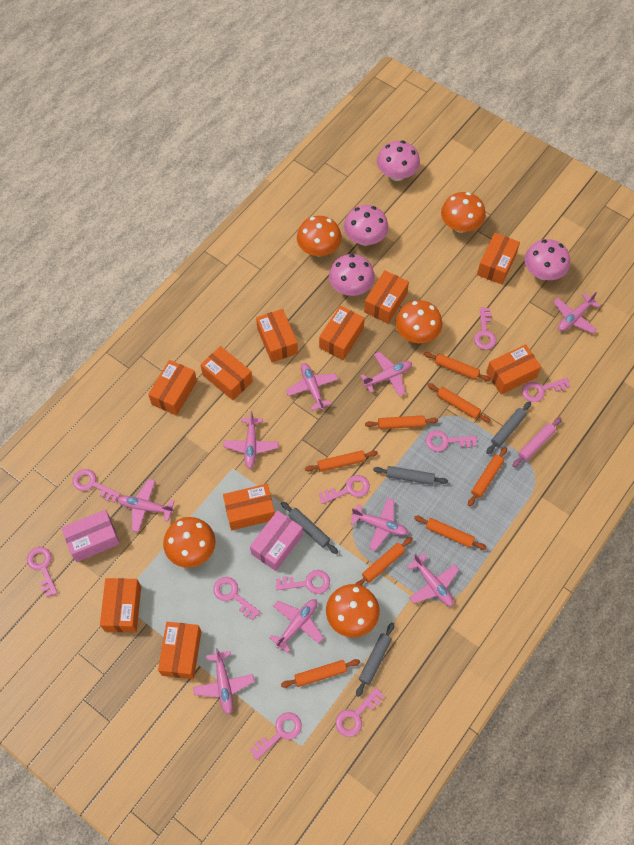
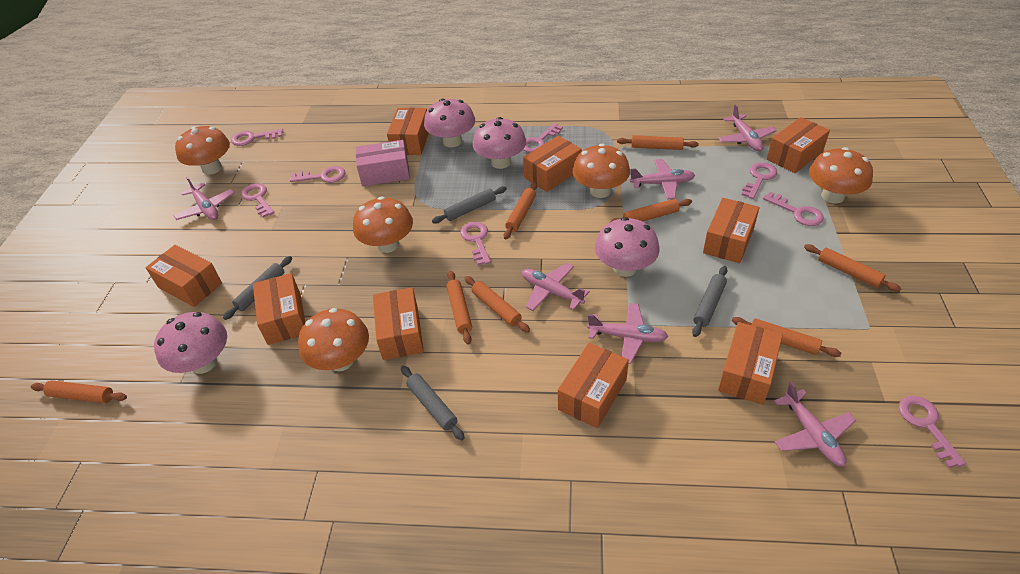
orange box: 10 -> 9
pink box: 2 -> 1
pink key: 10 -> 8
pink plane: 9 -> 6
pink rolling pin: 1 -> 0

